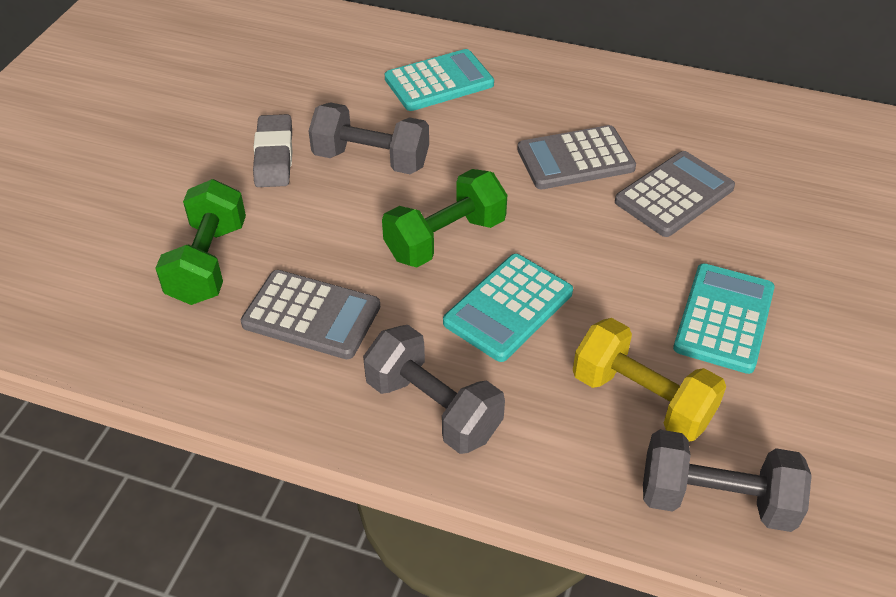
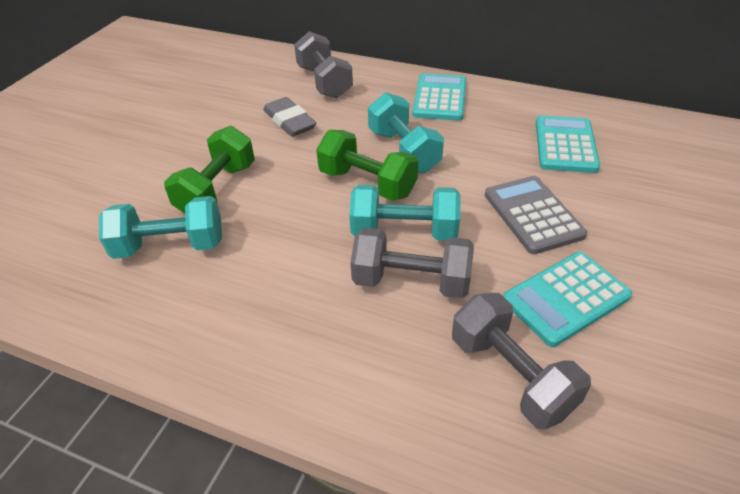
grey calculator: 3 -> 1
turquoise dumbbell: 0 -> 3
yellow dumbbell: 1 -> 0

